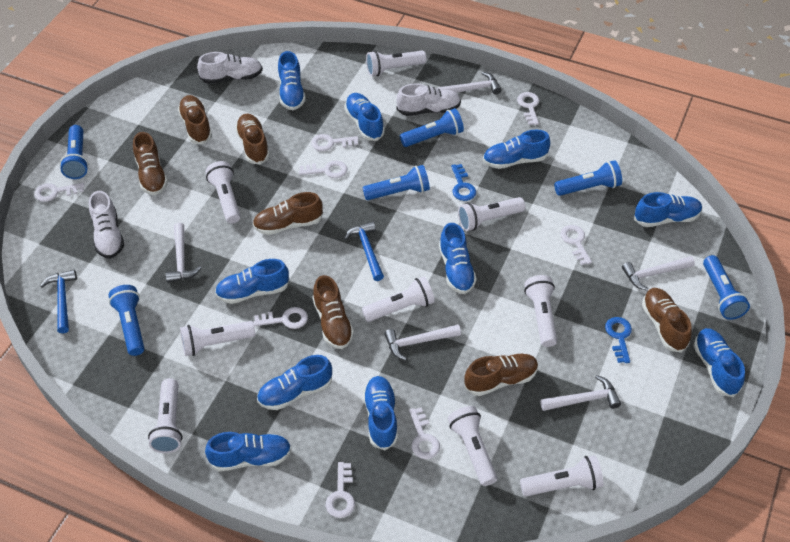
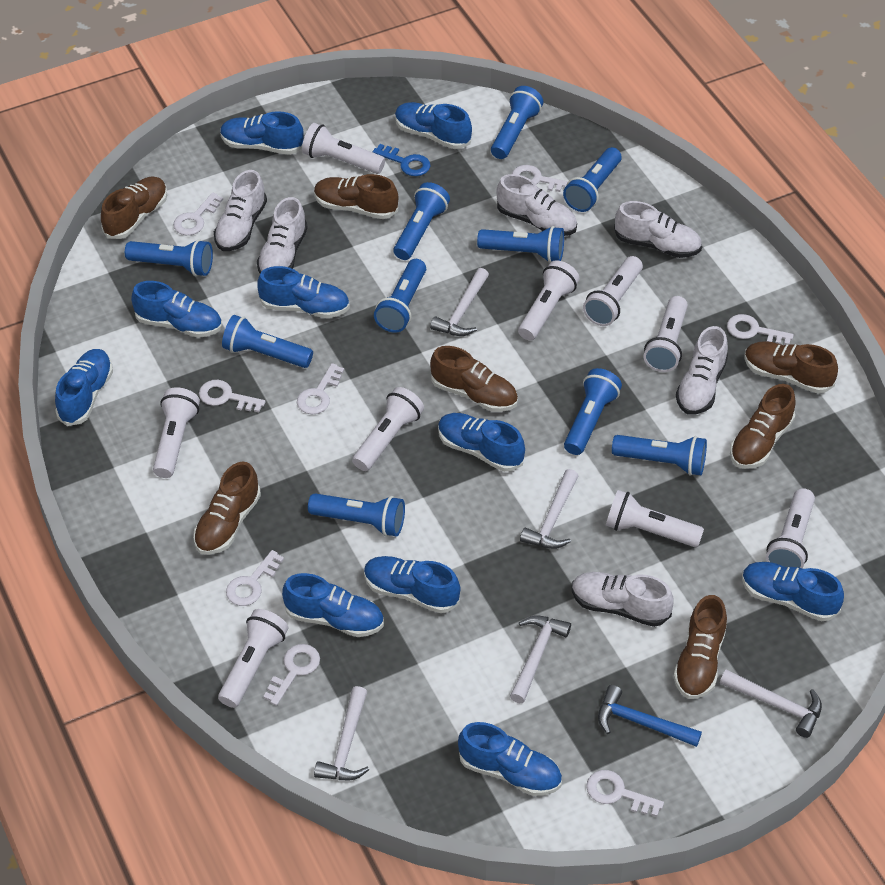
blue flashlight: 6 -> 10
blue hammer: 2 -> 1
blue key: 2 -> 1
white shoe: 3 -> 6

